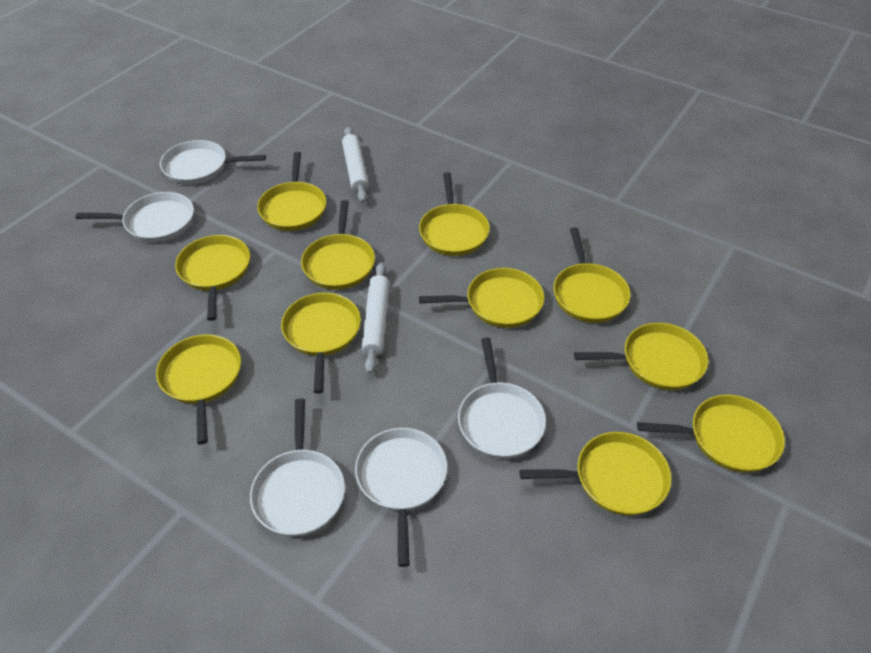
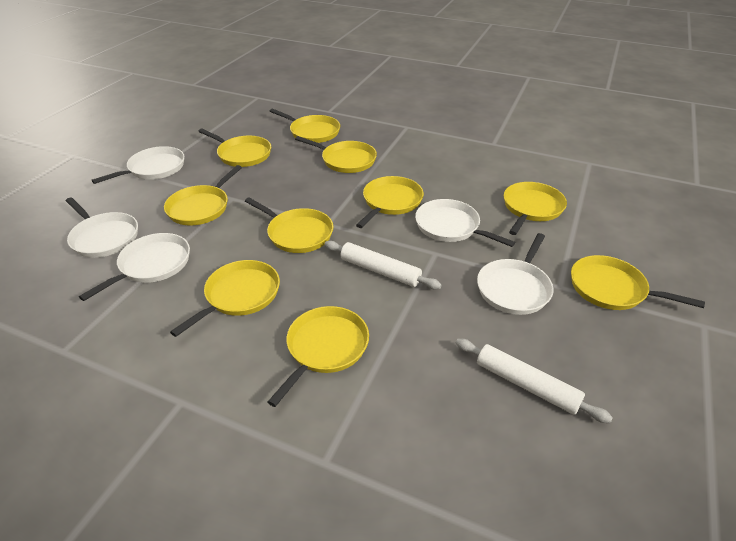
yellow pan: 11 -> 10

